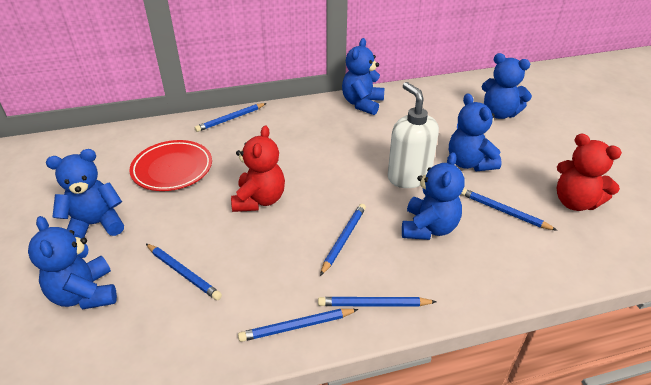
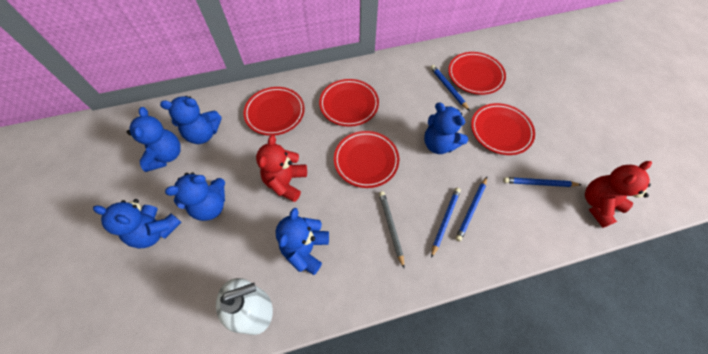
blue pencil: 6 -> 4
grey pencil: 0 -> 1
red plate: 1 -> 5

